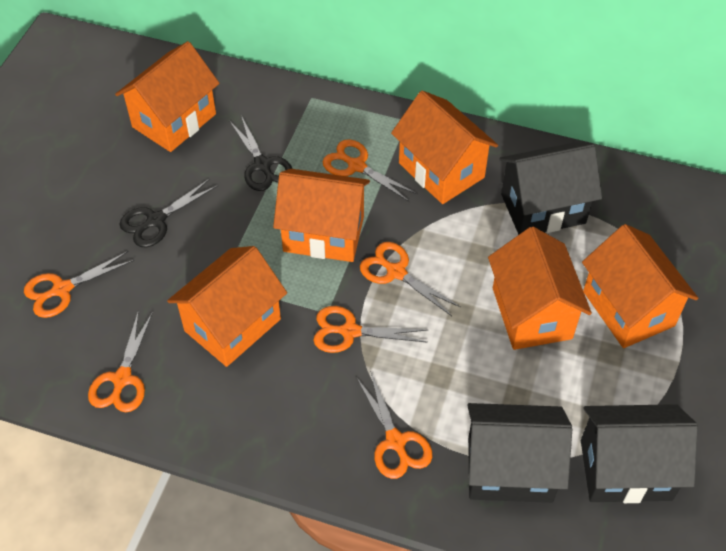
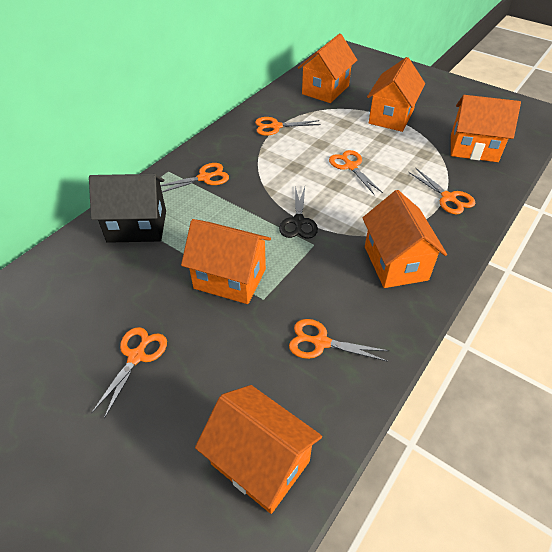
black house: 3 -> 1
black scissors: 2 -> 1

